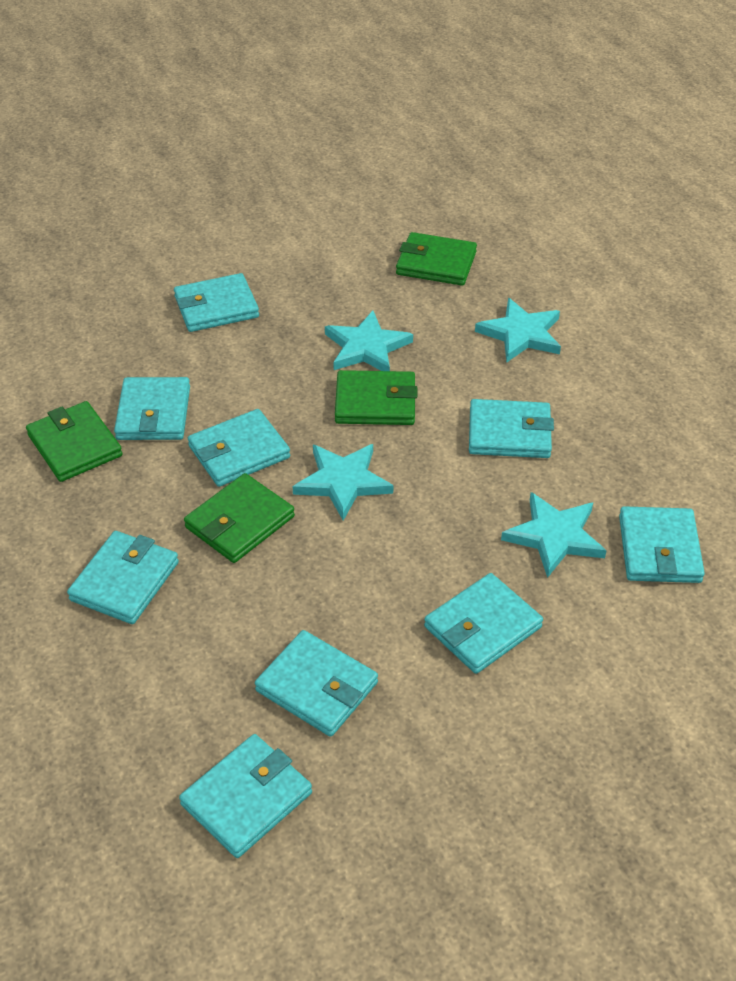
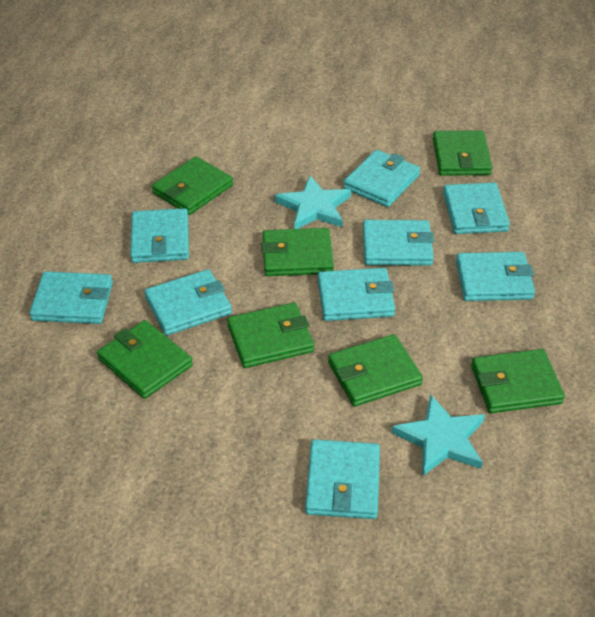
green wallet: 4 -> 7
turquoise star: 4 -> 2

